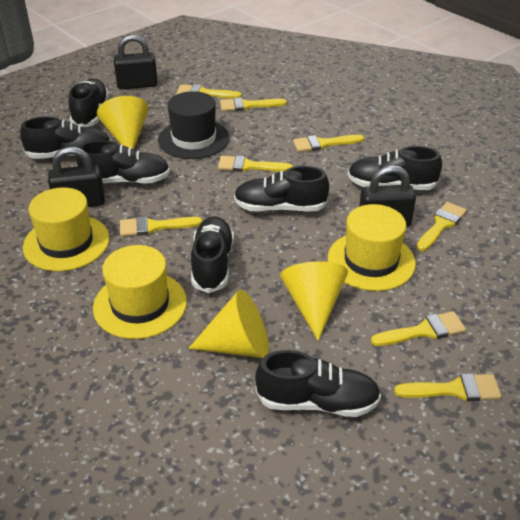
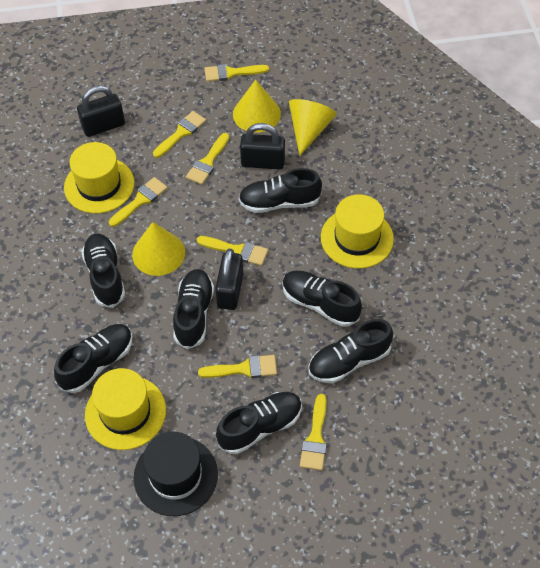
yellow brush: 8 -> 7

